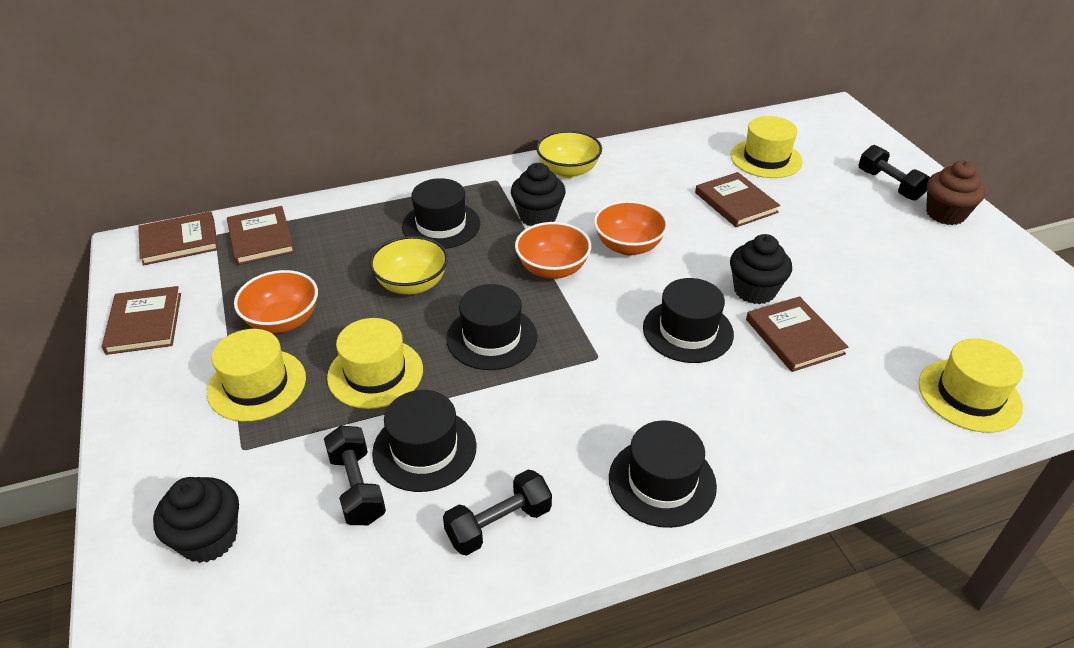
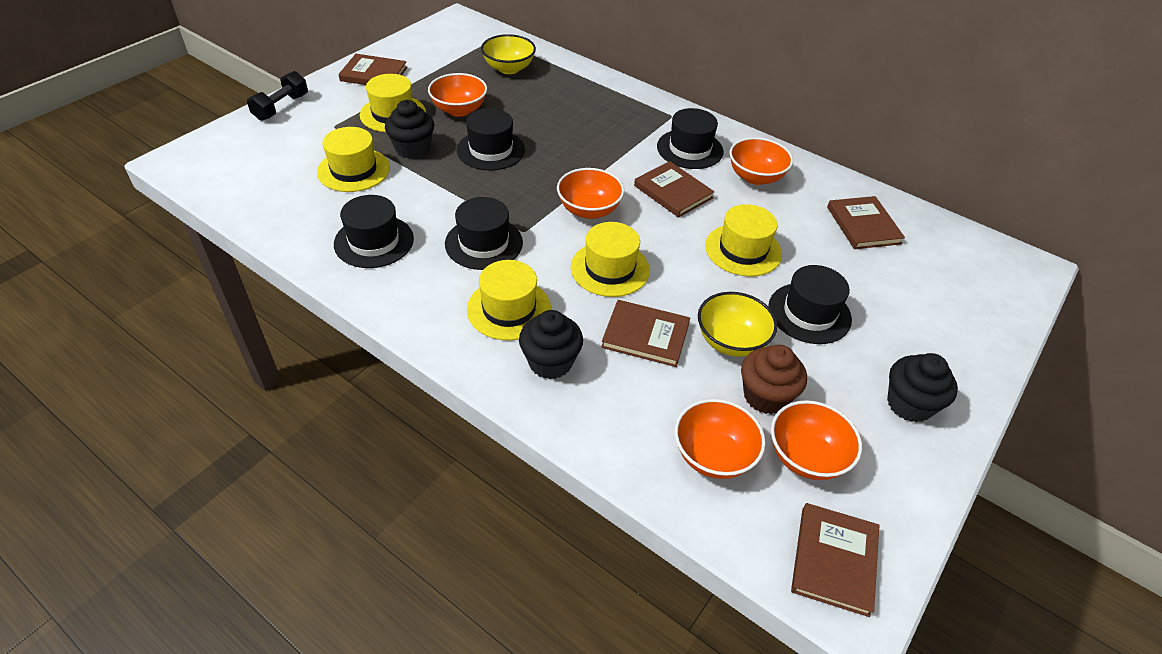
black dumbbell: 3 -> 1
orange bowl: 3 -> 5
yellow hat: 4 -> 5

